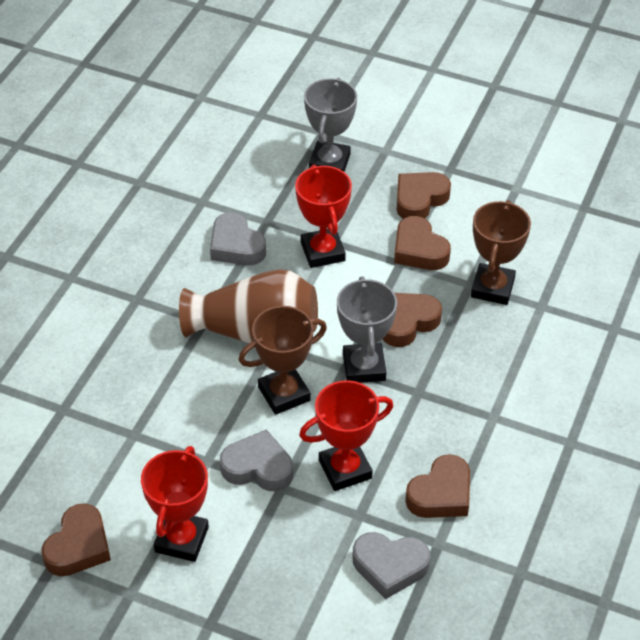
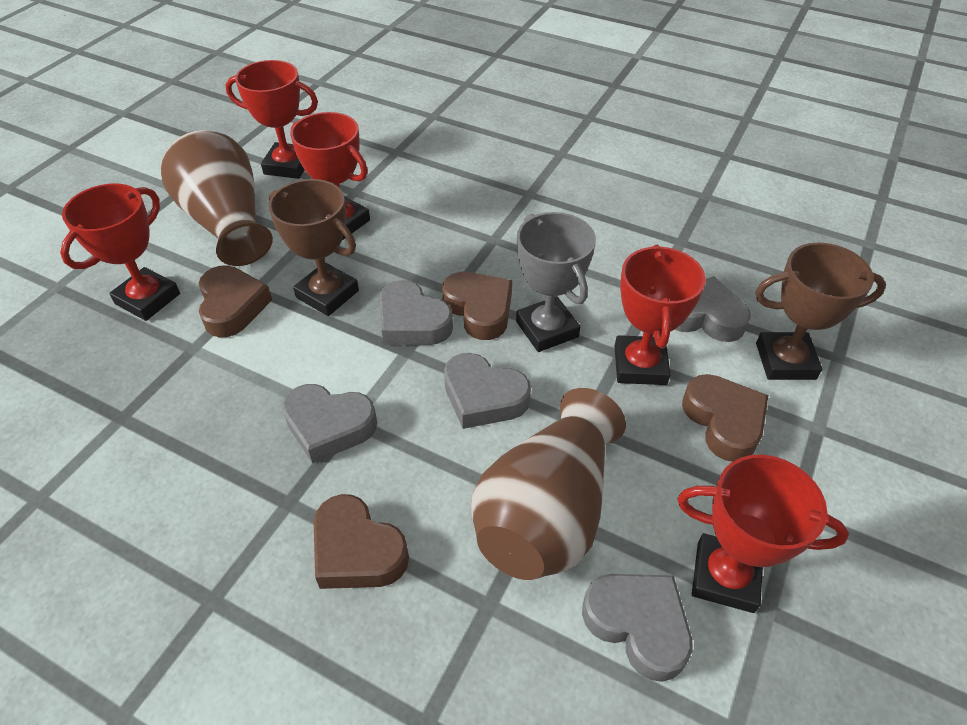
brown heart: 5 -> 4
brown vase: 1 -> 2
grey heart: 3 -> 5
grey trophy: 2 -> 1
red trophy: 3 -> 5

